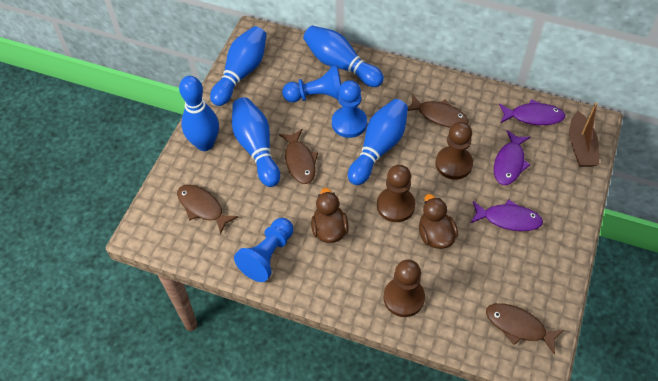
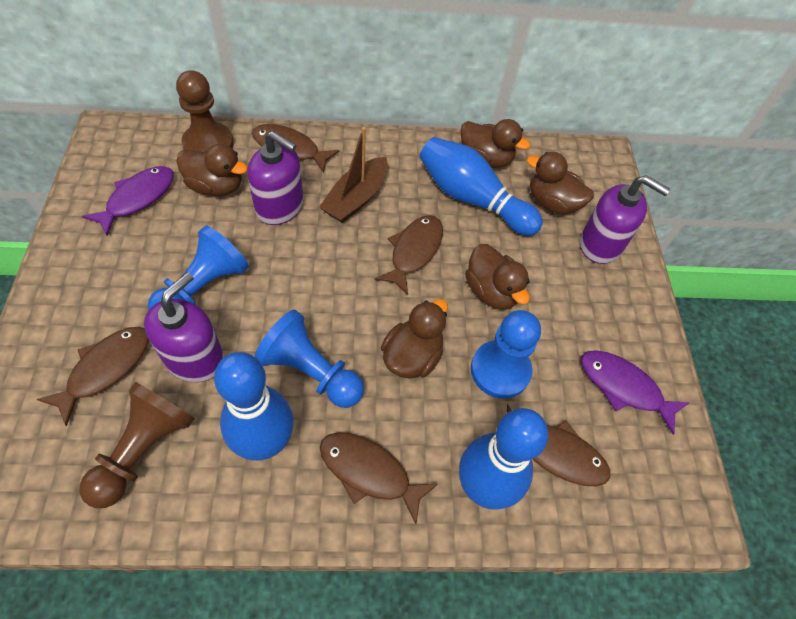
blue bowling pin: 5 -> 3
brown duck: 2 -> 5
brown fish: 4 -> 5
brown pawn: 3 -> 2
purple fish: 3 -> 2
purple soap dispenser: 0 -> 3

